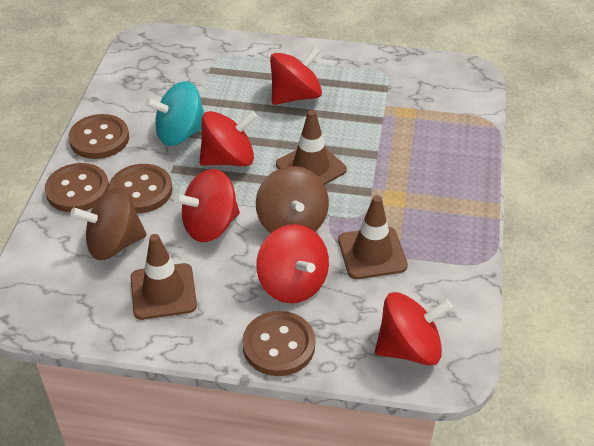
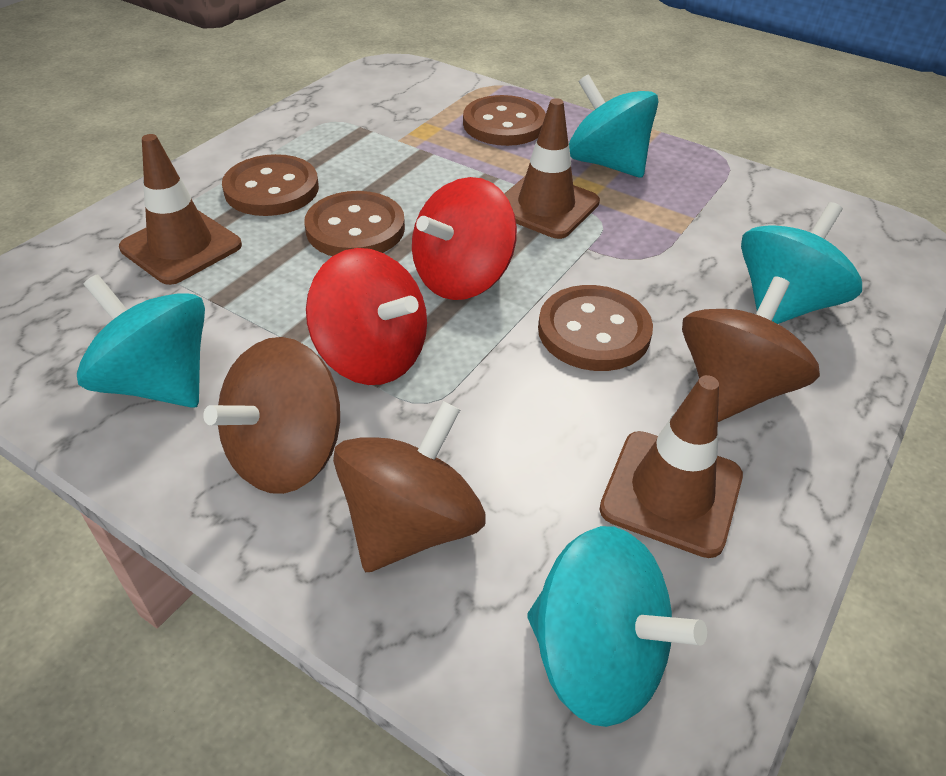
brown spinning top: 2 -> 3
red spinning top: 5 -> 2
turquoise spinning top: 1 -> 4

